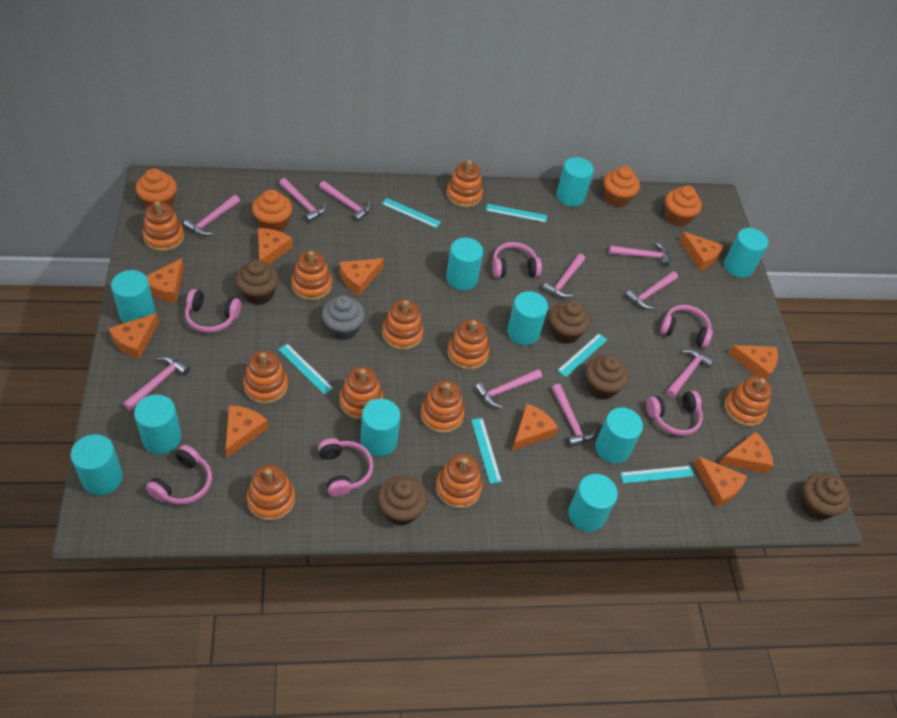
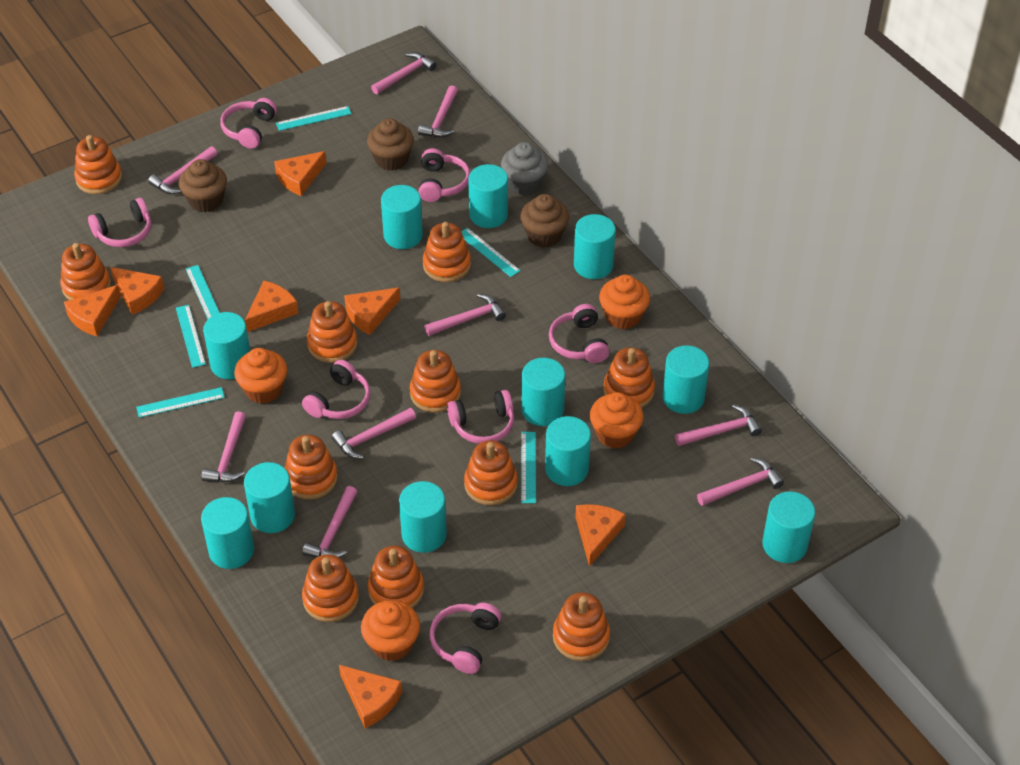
brown cupcake: 5 -> 3
orange cheese: 10 -> 7
pink hammer: 10 -> 9
pink headphones: 6 -> 7
turquoise cylinder: 10 -> 11

